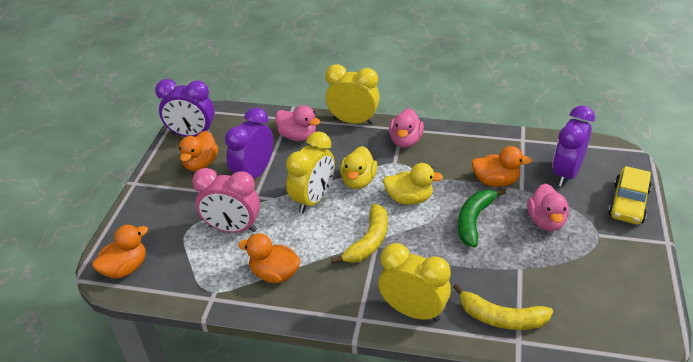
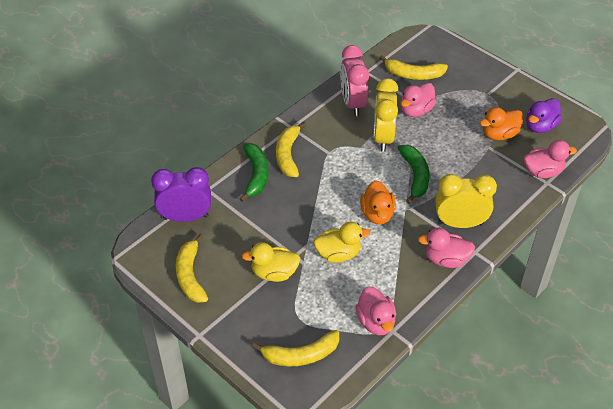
green banana: 1 -> 2
orange duck: 4 -> 2
pink duck: 3 -> 4
purple clock: 3 -> 1
purple duck: 0 -> 1
yellow banana: 2 -> 4
yellow car: 1 -> 0
yellow clock: 3 -> 2

